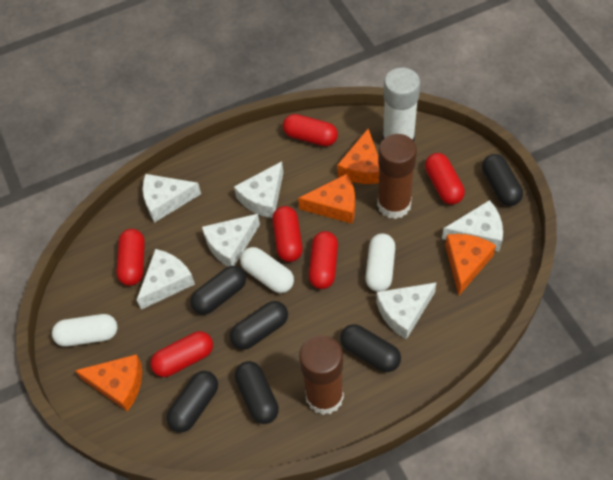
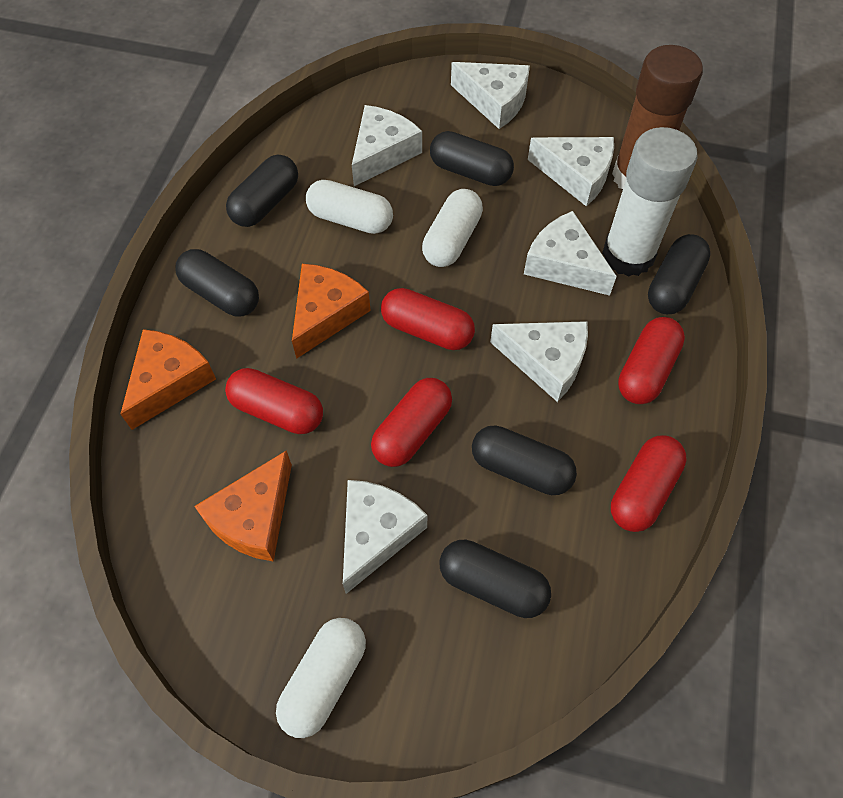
brown glue stick: 2 -> 1
orange cheese: 4 -> 3
red capsule: 6 -> 5

